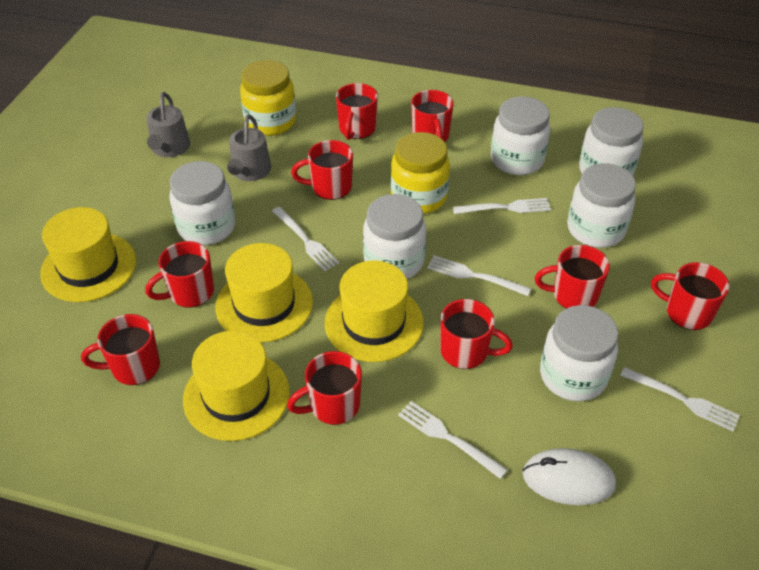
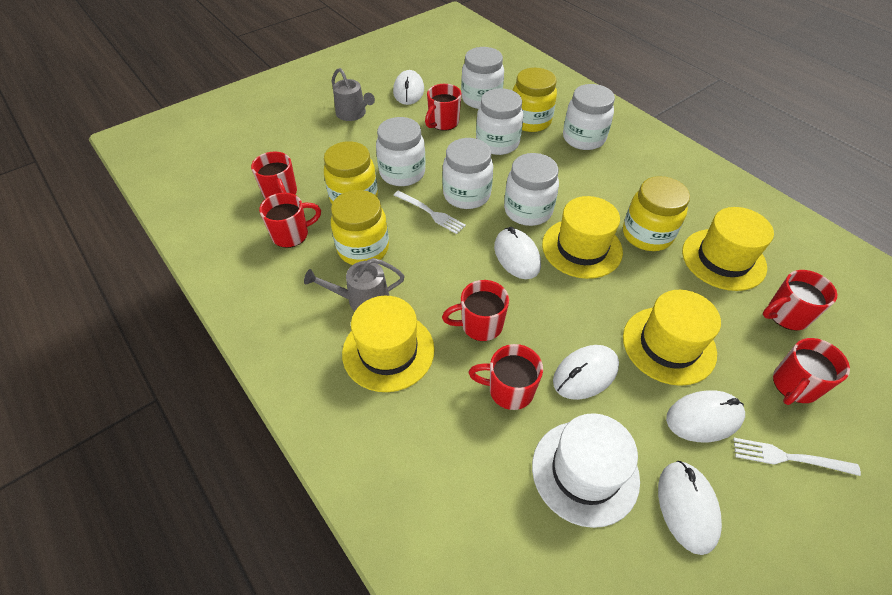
red mug: 9 -> 7
white fork: 5 -> 2
white hat: 0 -> 1
white mouse: 1 -> 5
yellow jar: 2 -> 4

